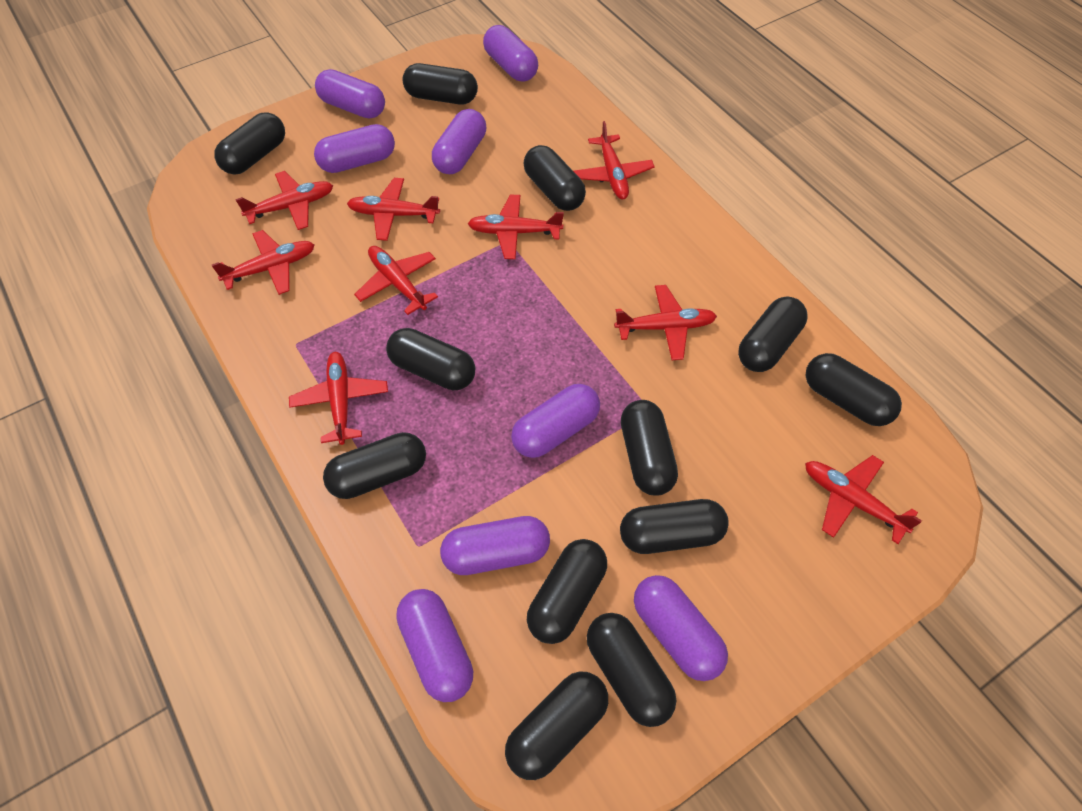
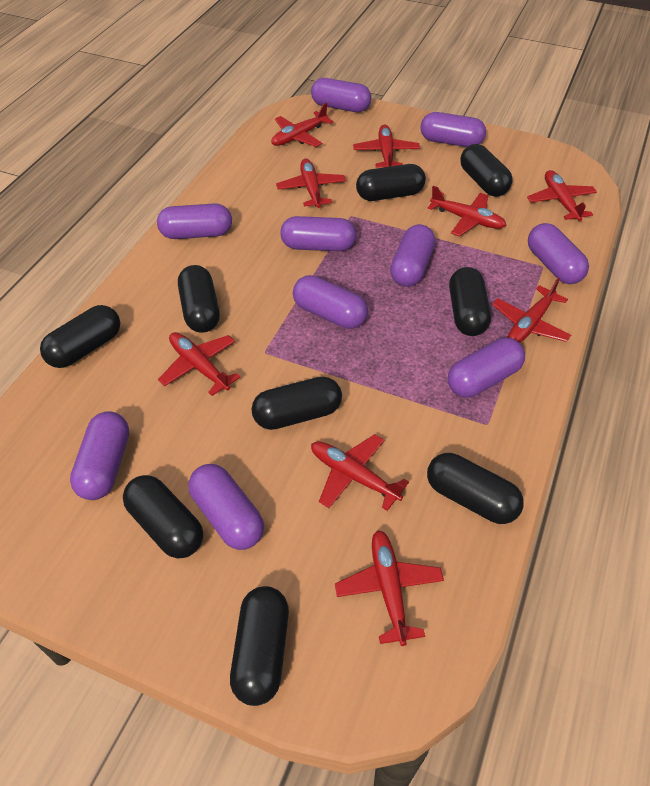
black capsule: 12 -> 9
purple capsule: 8 -> 10

